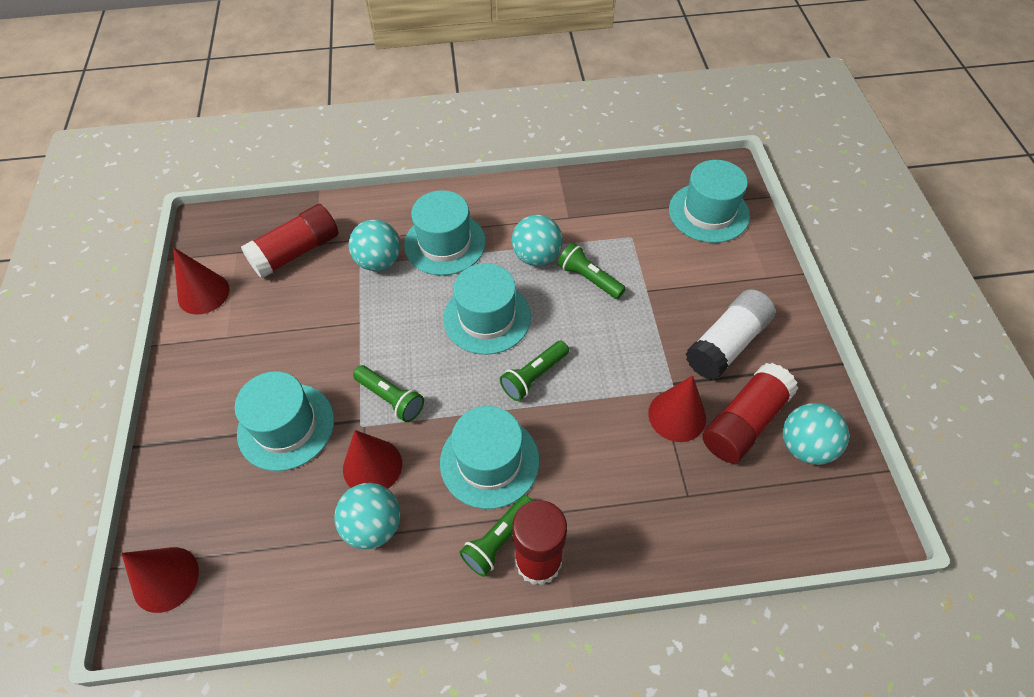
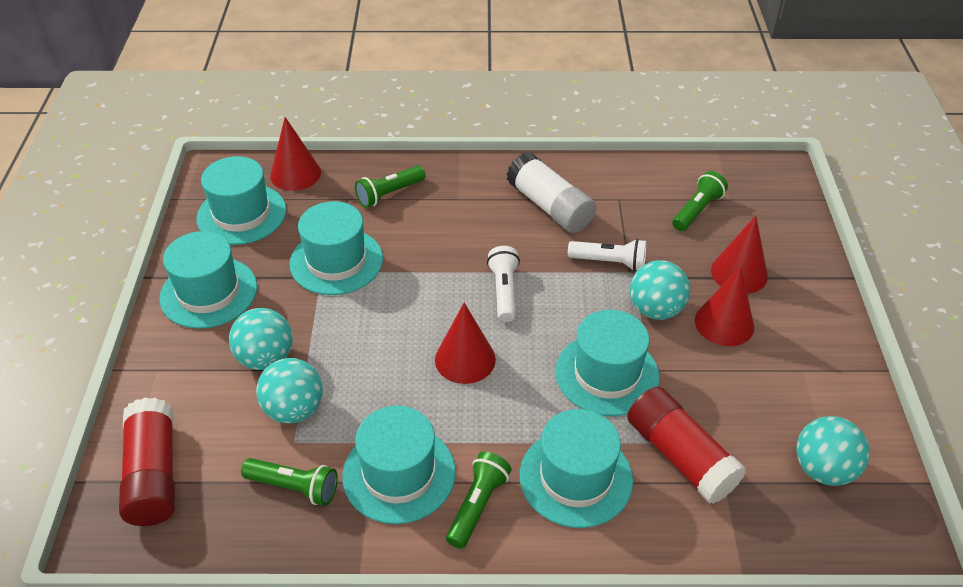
red glue stick: 3 -> 2
turquoise hat: 5 -> 6
white flashlight: 0 -> 2

